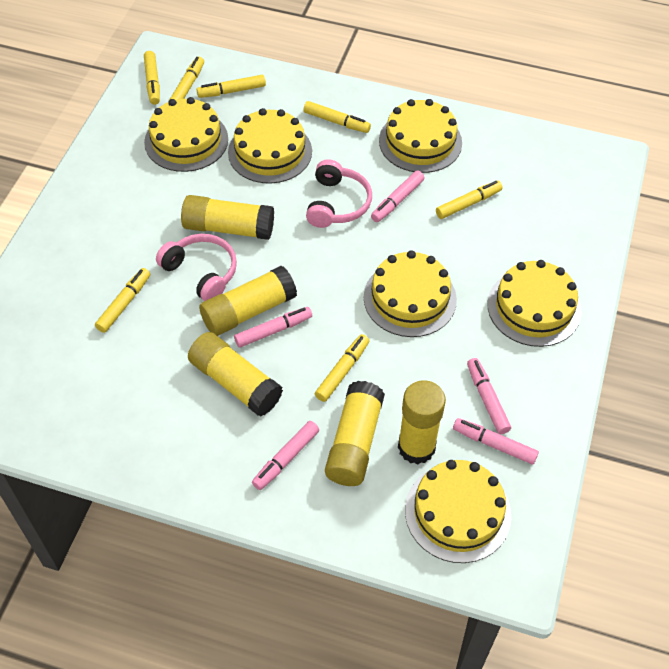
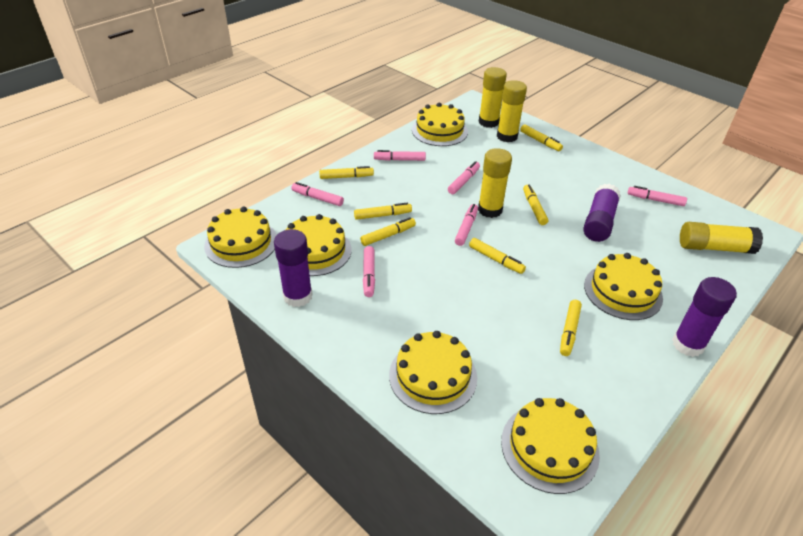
pink headphones: 2 -> 0
pink marker: 5 -> 6
purple glue stick: 0 -> 3
yellow glue stick: 5 -> 4

